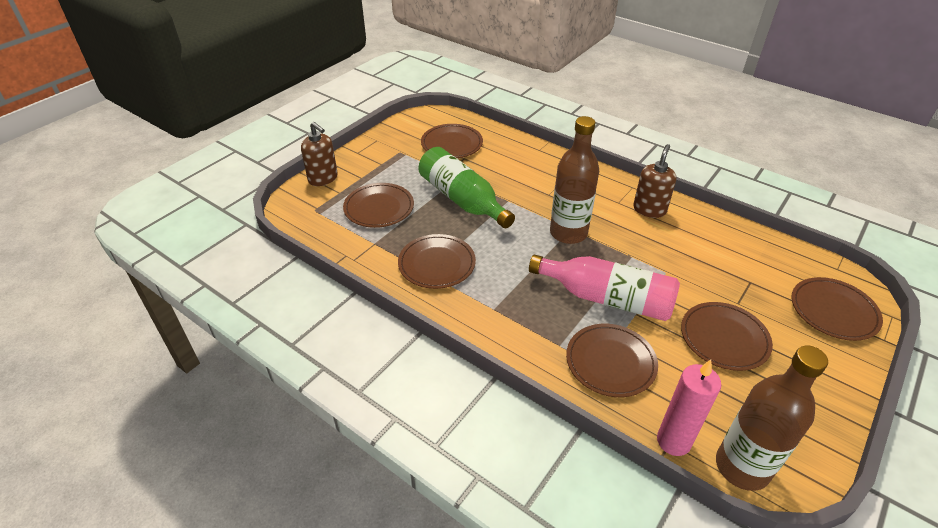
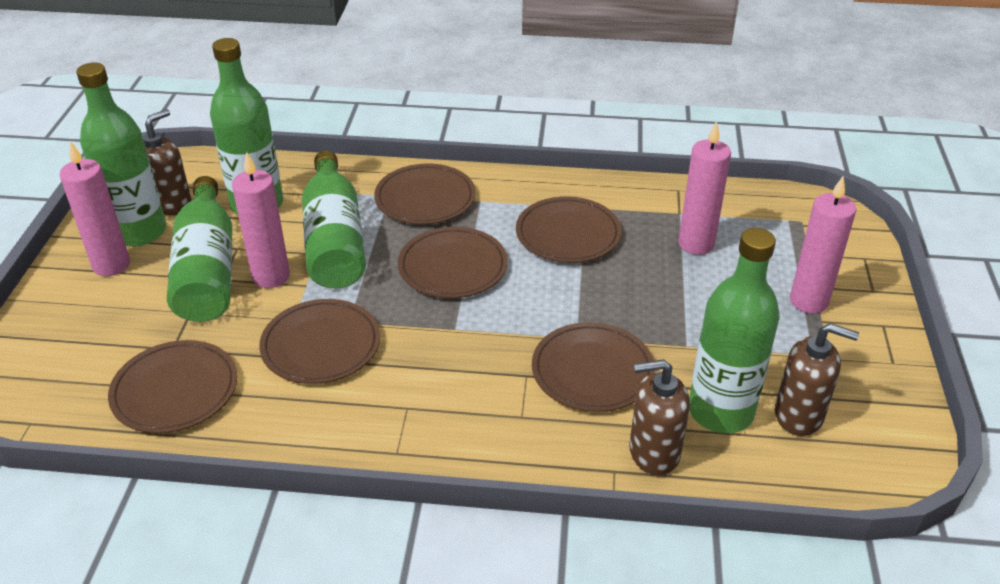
brown bottle: 2 -> 0
brown soap dispenser: 2 -> 3
green bottle: 1 -> 5
pink bottle: 1 -> 0
pink candle: 1 -> 4

